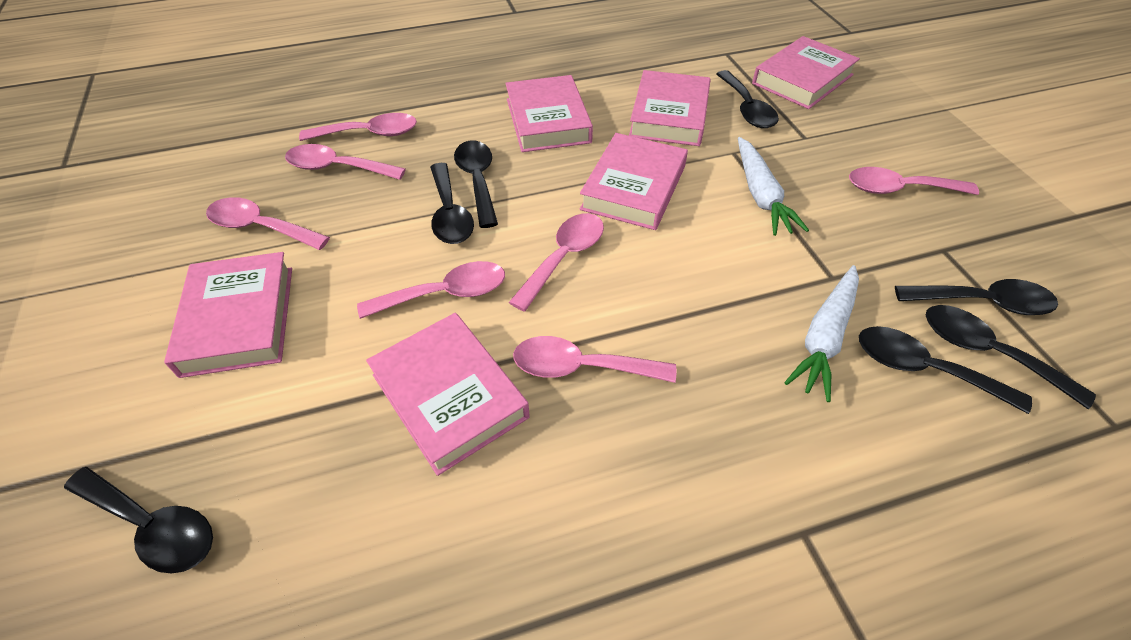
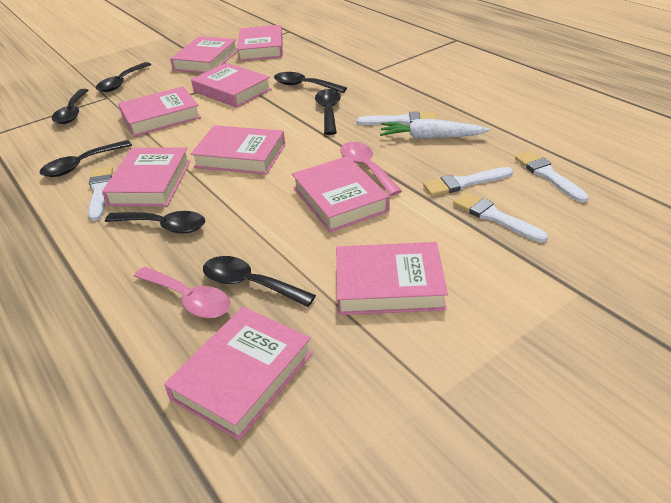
pink book: 6 -> 9
pink spoon: 7 -> 2
white brush: 0 -> 5
white carrot: 2 -> 1

